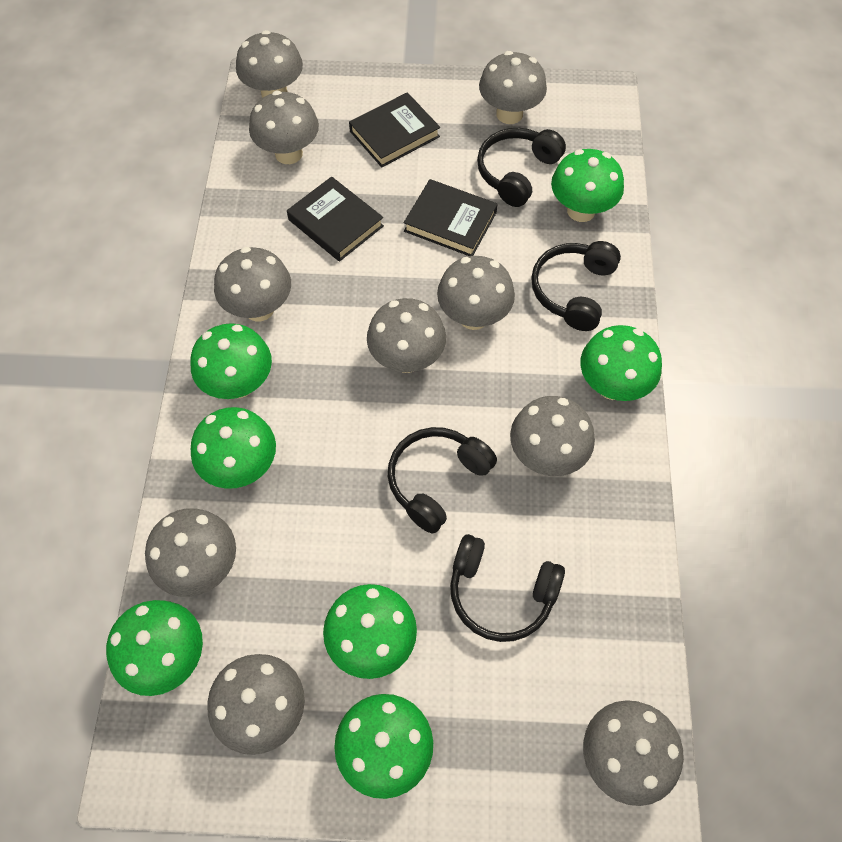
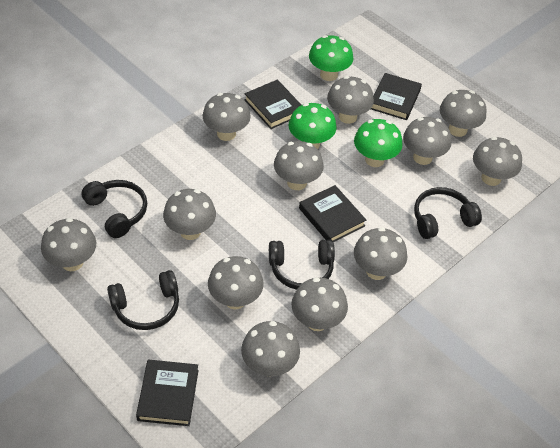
black book: 3 -> 4
green mushroom: 7 -> 3
grey mushroom: 10 -> 12

